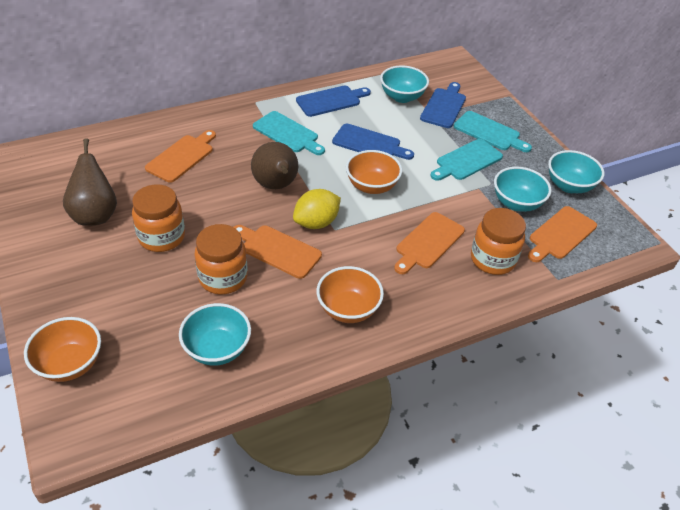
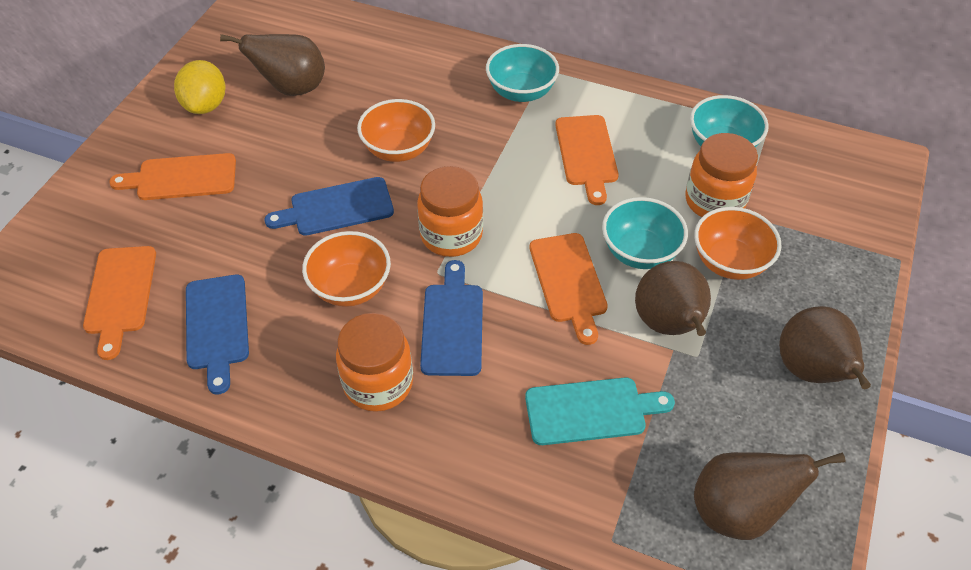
brown pear: 2 -> 4
turquoise bowl: 4 -> 3
turquoise cutting board: 3 -> 1

